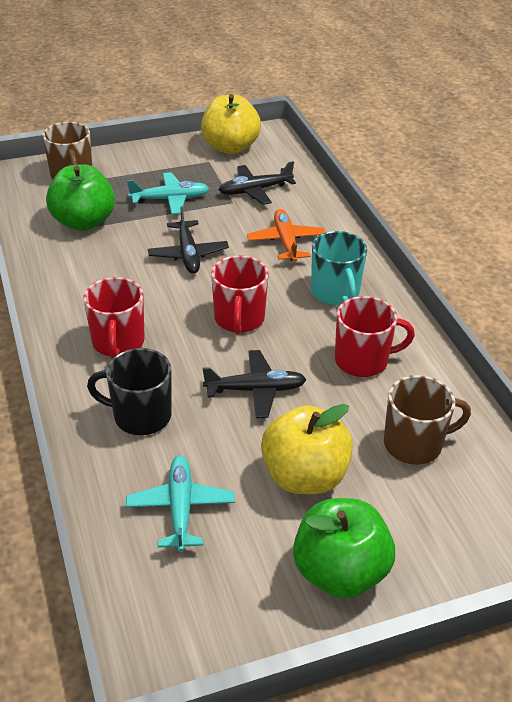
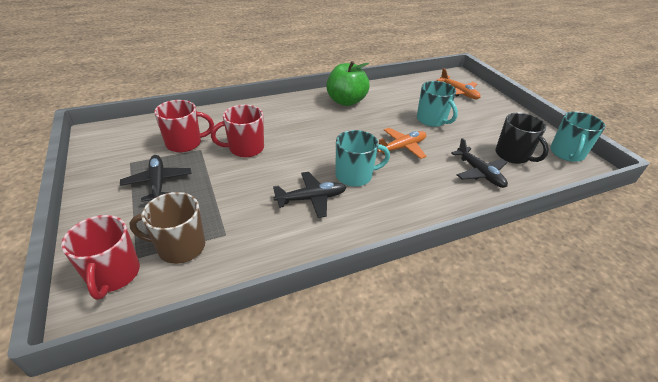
brown mug: 2 -> 1
green apple: 2 -> 1
orange plane: 1 -> 2
turquoise mug: 1 -> 3
turquoise plane: 2 -> 0
yellow apple: 2 -> 0

